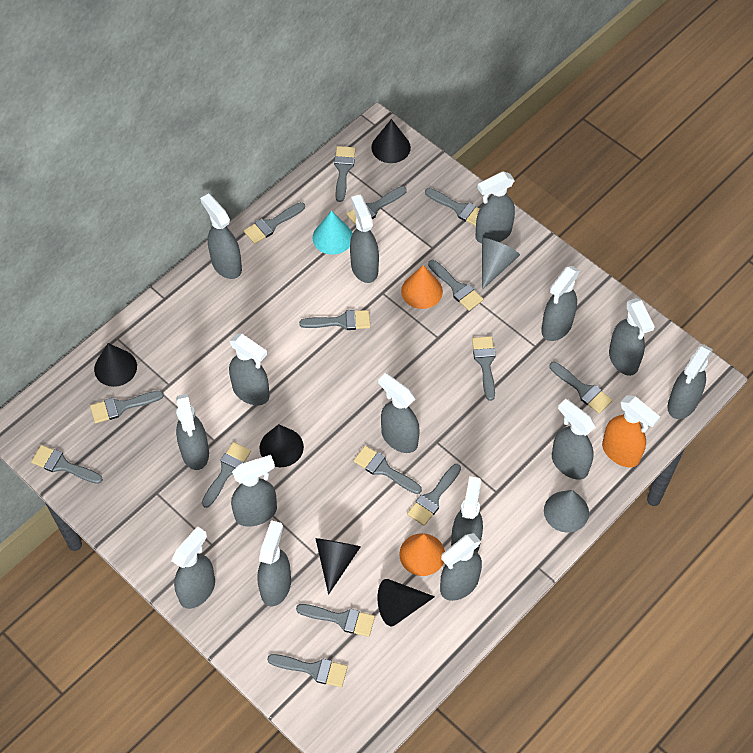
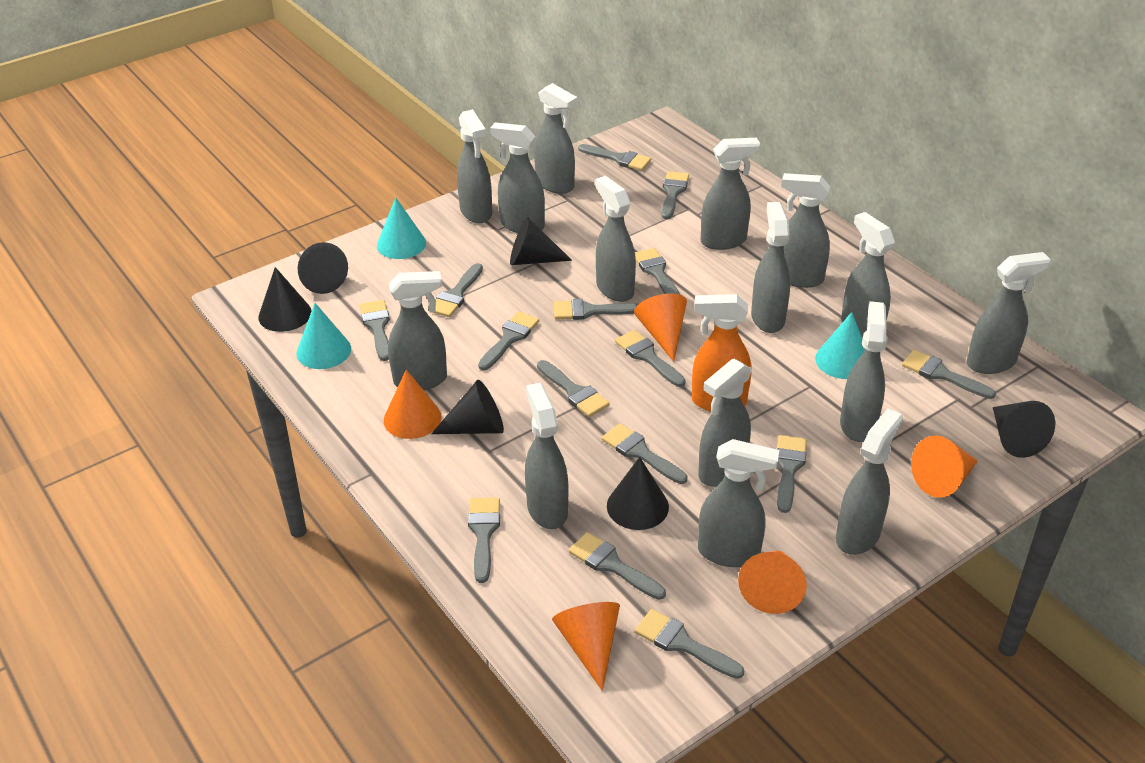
black cone: 5 -> 6
grey cone: 2 -> 0
orange cone: 2 -> 5
turquoise cone: 1 -> 3

